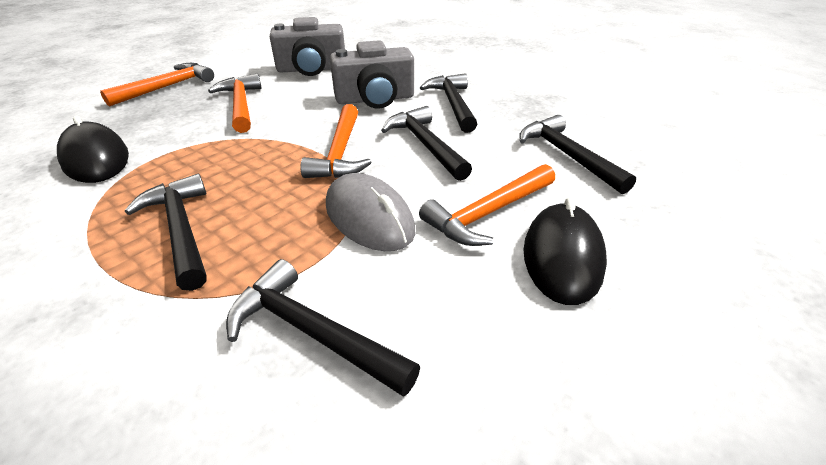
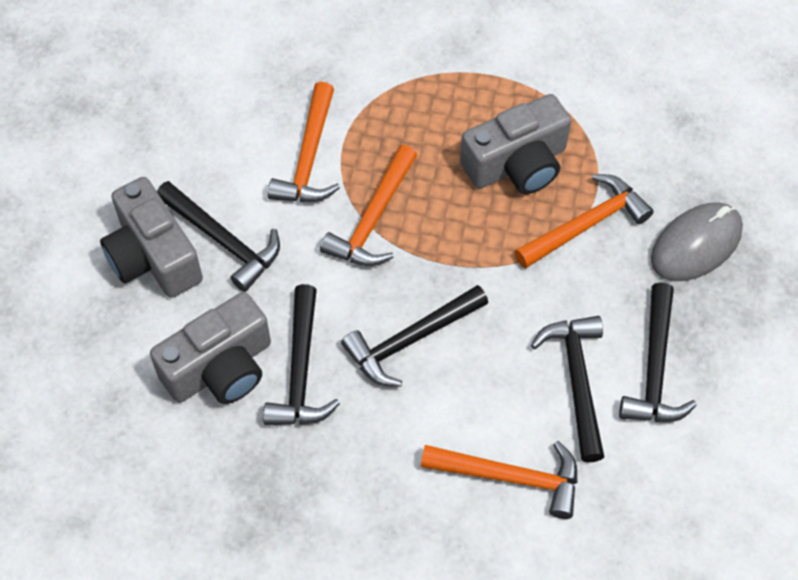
black mouse: 2 -> 0
grey camera: 2 -> 3

